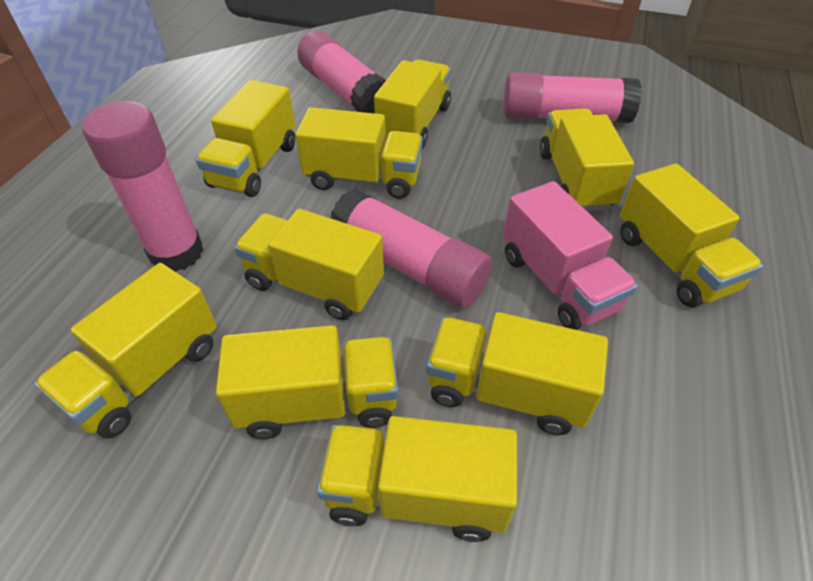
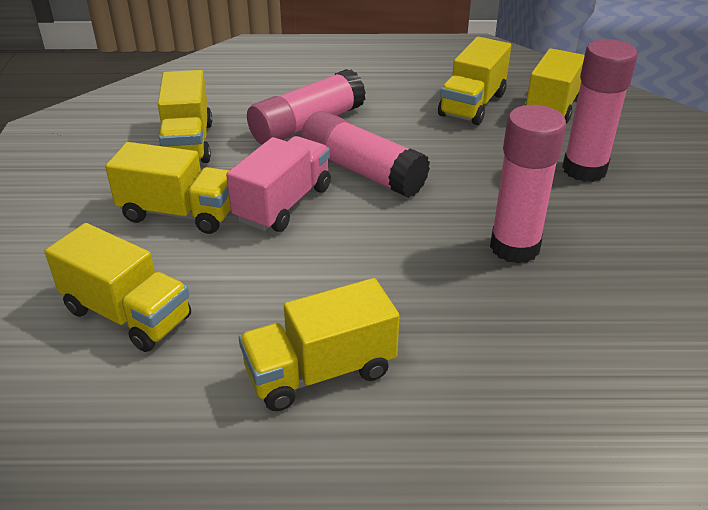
yellow truck: 10 -> 6

